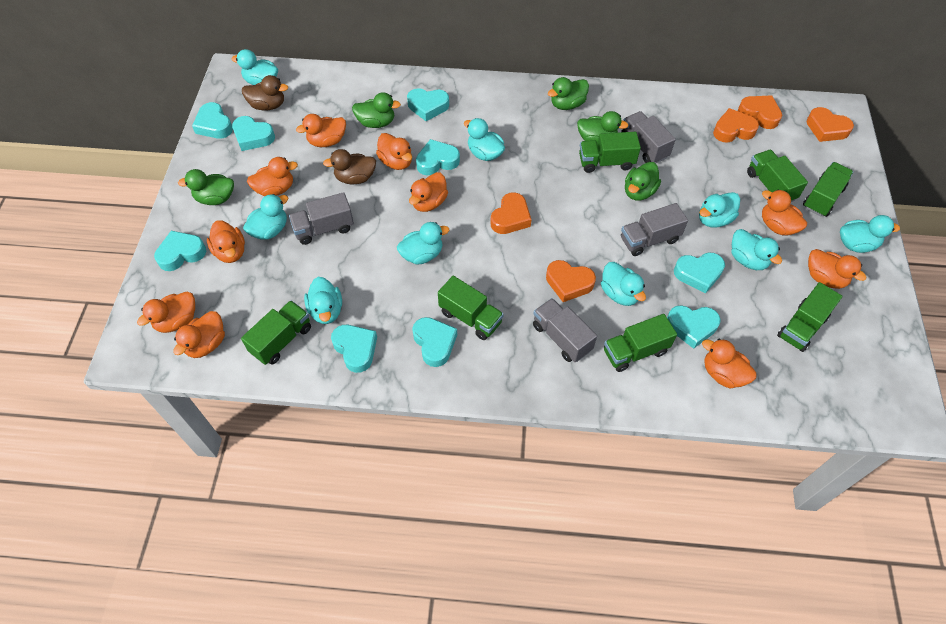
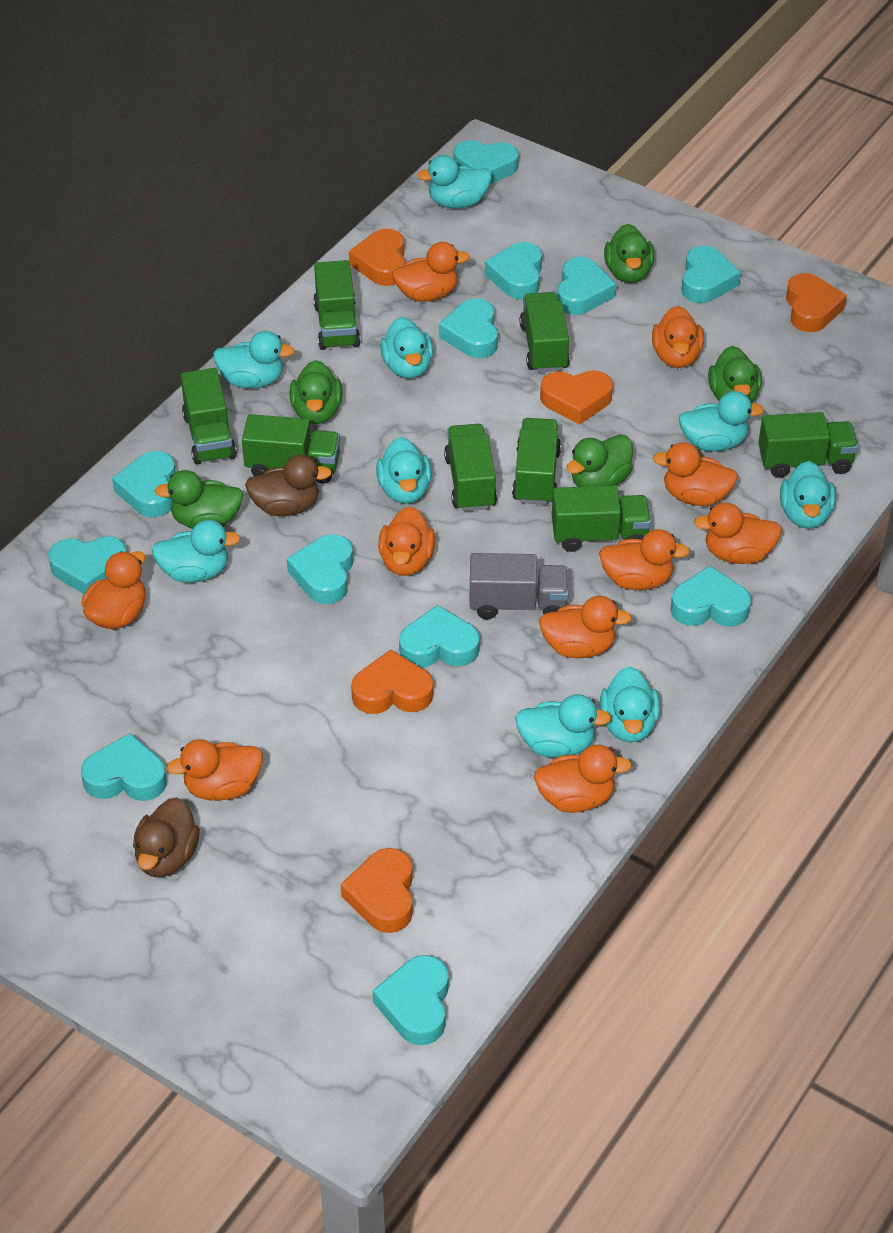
green truck: 7 -> 8
grey truck: 4 -> 1
turquoise heart: 9 -> 12

